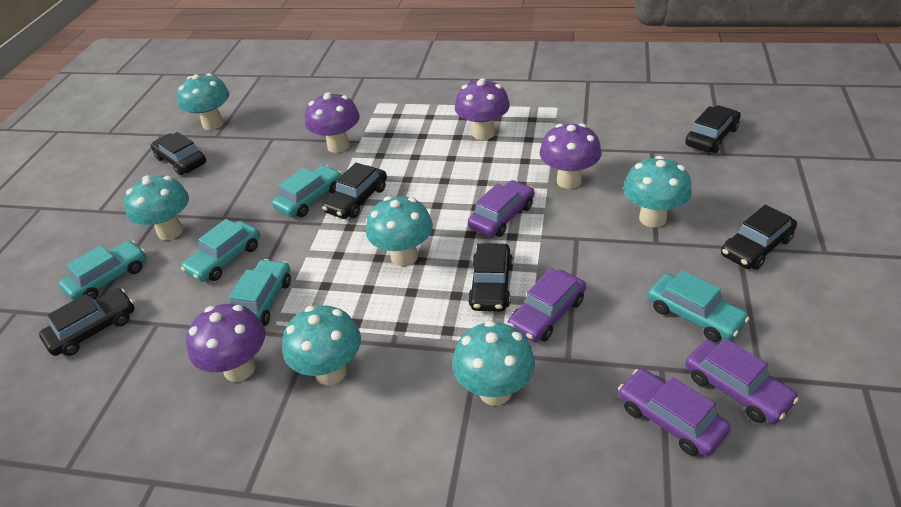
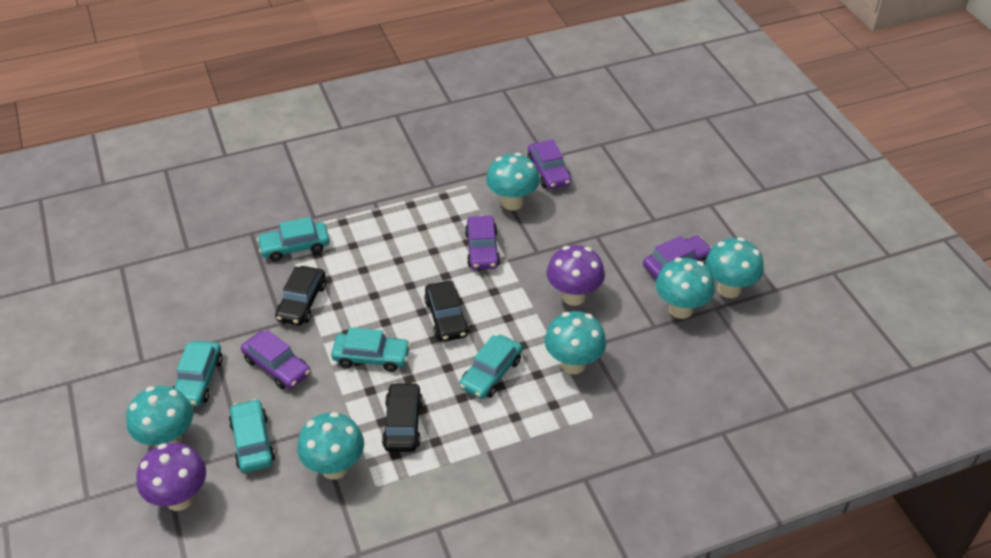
black car: 6 -> 3
purple mushroom: 4 -> 2

